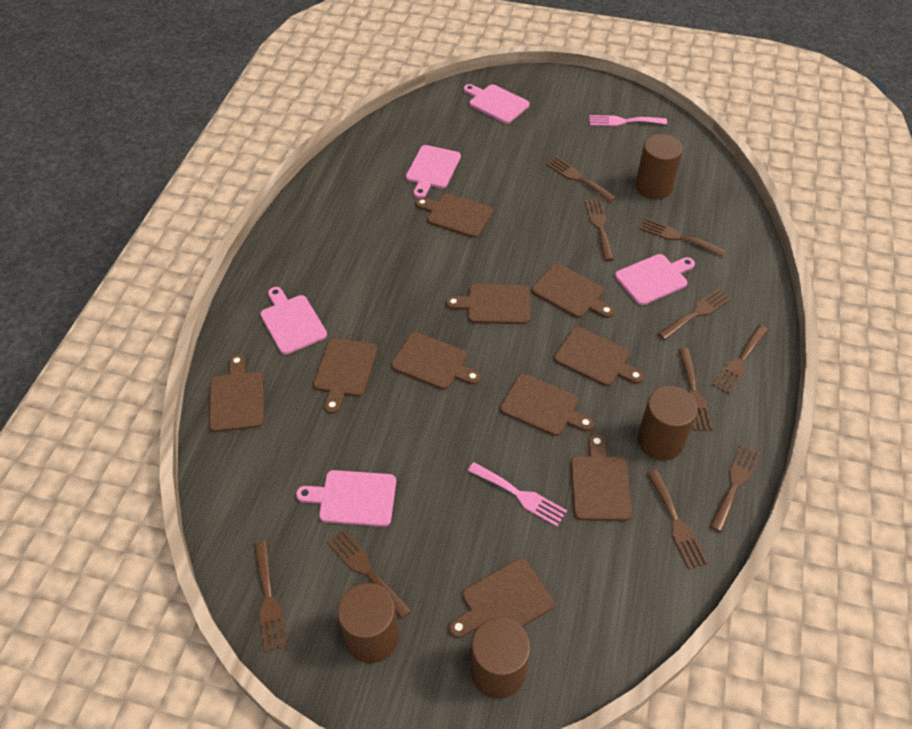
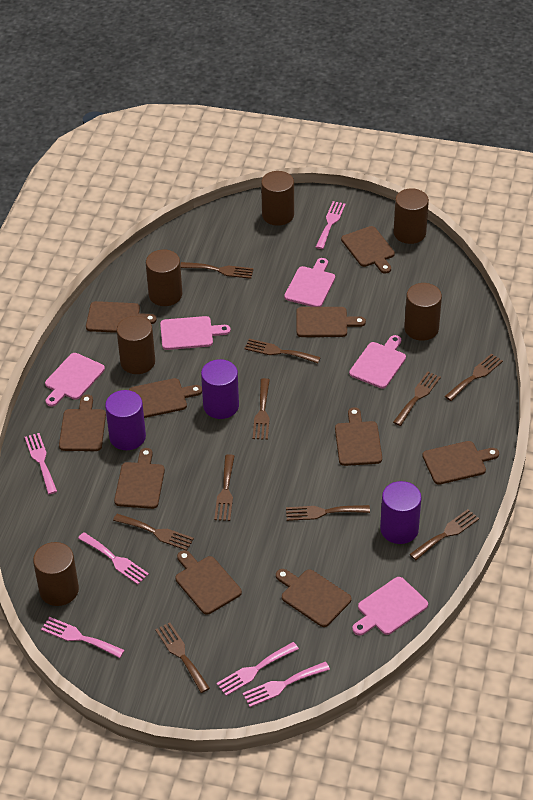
brown cylinder: 4 -> 6
pink fork: 2 -> 6
purple cylinder: 0 -> 3

